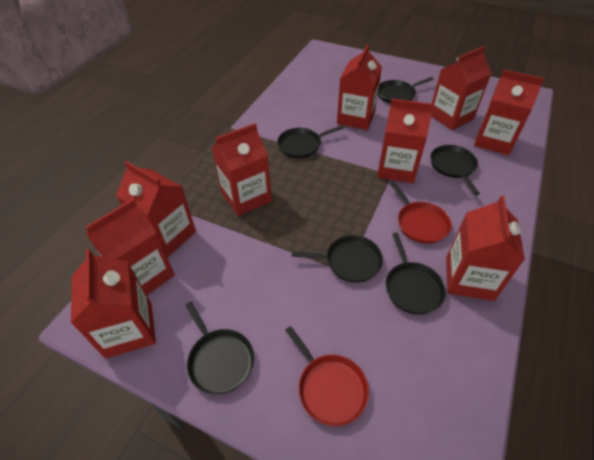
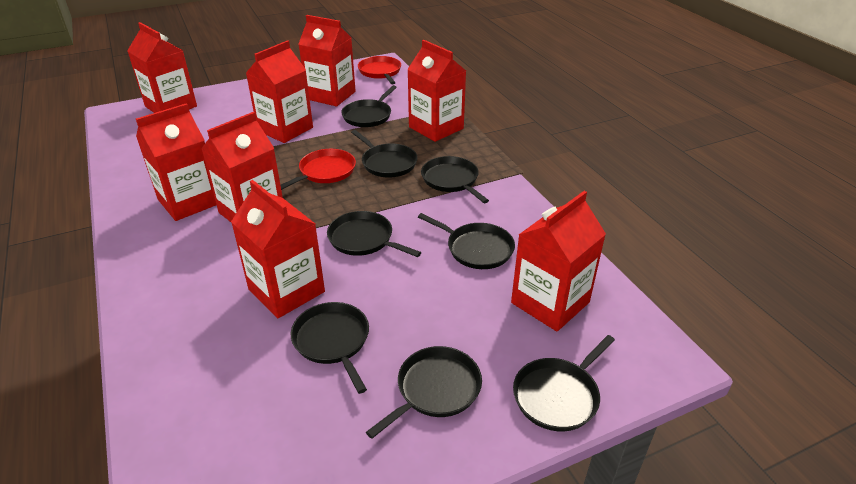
black pan: 6 -> 8
red carton: 9 -> 8

